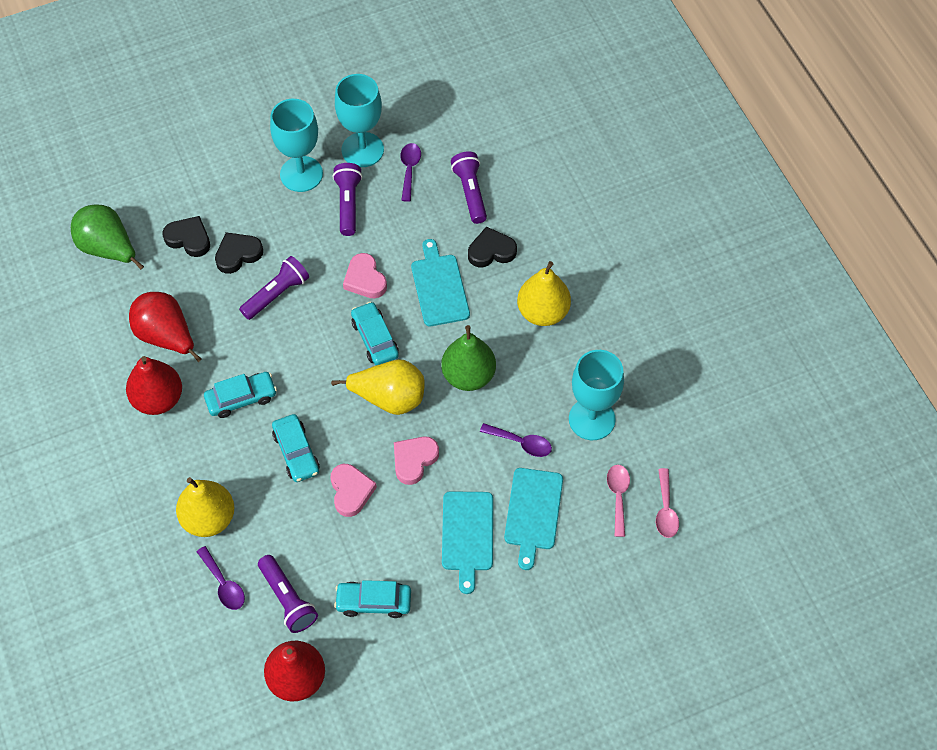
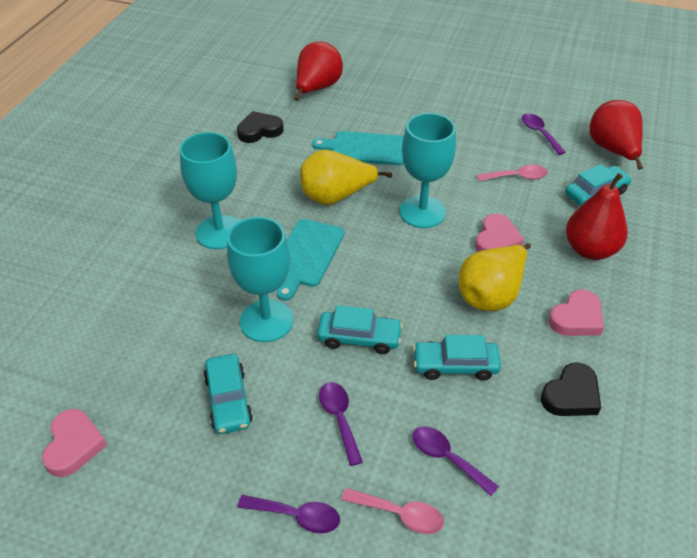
black heart: 3 -> 2
green pear: 2 -> 0
purple flashlight: 4 -> 0
purple spoon: 3 -> 4
turquoise cutting board: 3 -> 2
yellow pear: 3 -> 2

